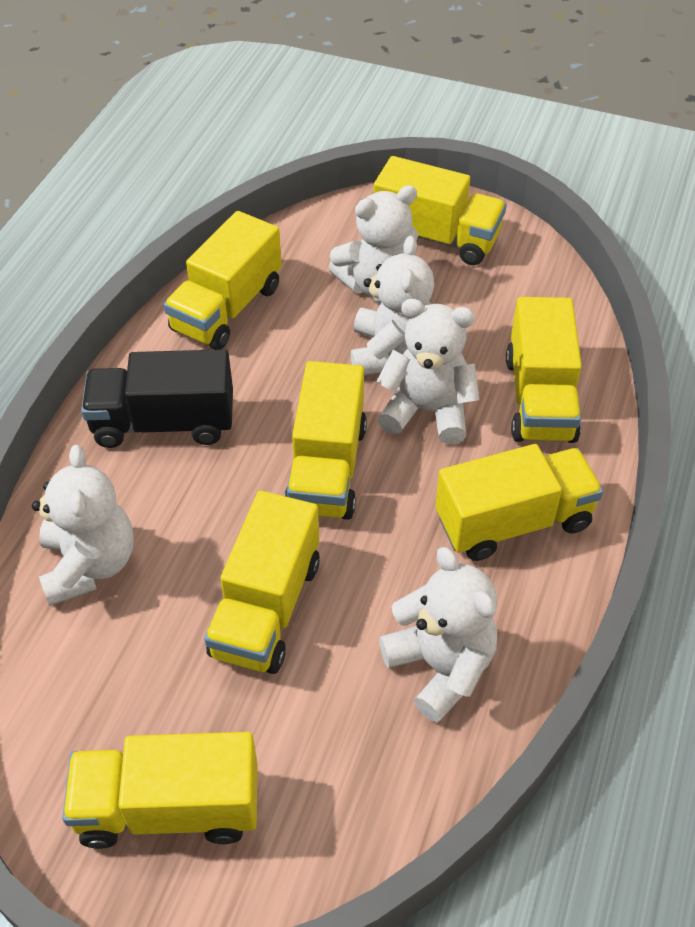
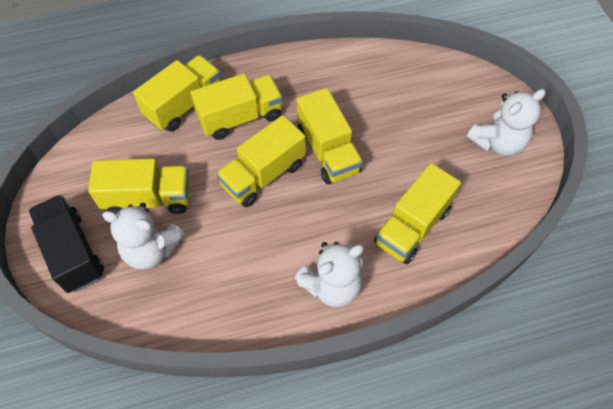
white teddy bear: 5 -> 3
yellow truck: 7 -> 6

